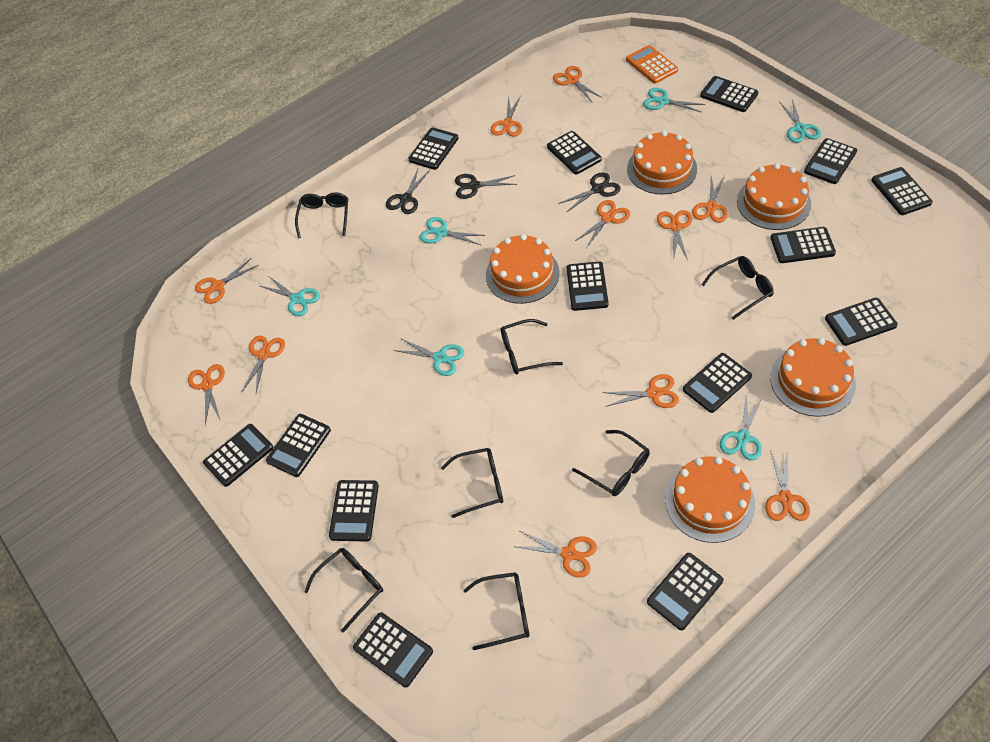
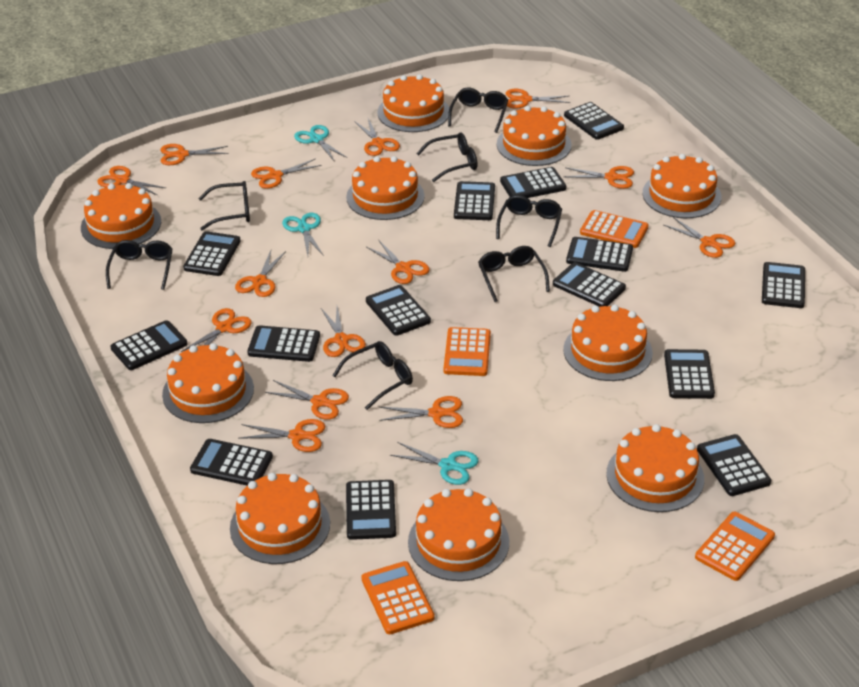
black scissors: 3 -> 0
orange cake: 5 -> 10
orange calculator: 1 -> 4
orange scissors: 11 -> 14
turquoise scissors: 6 -> 3

